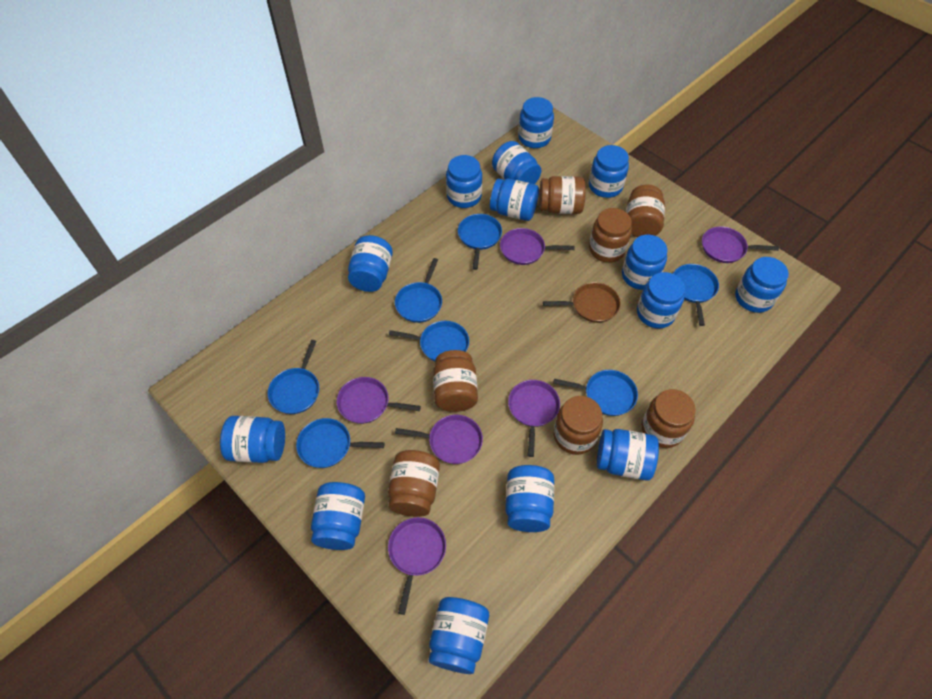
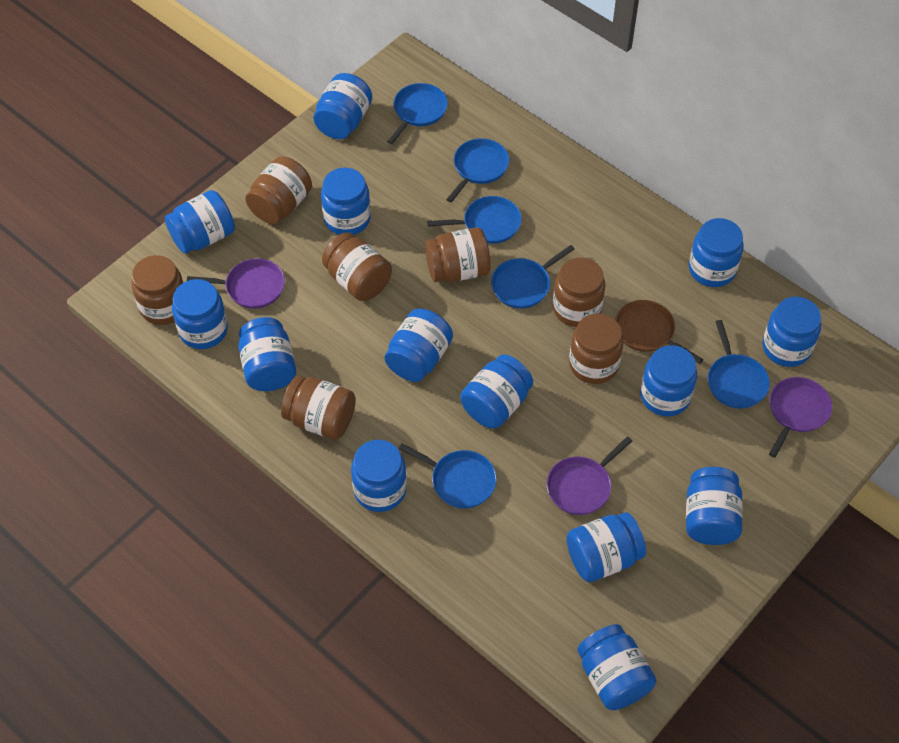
blue pan: 7 -> 6
purple pan: 6 -> 3

